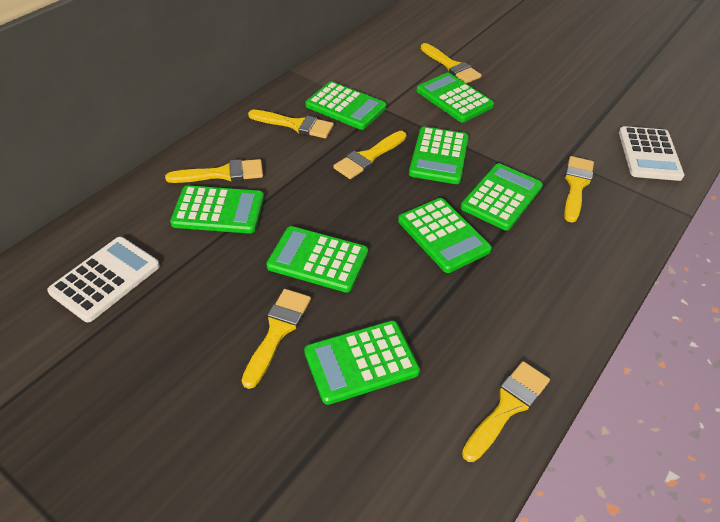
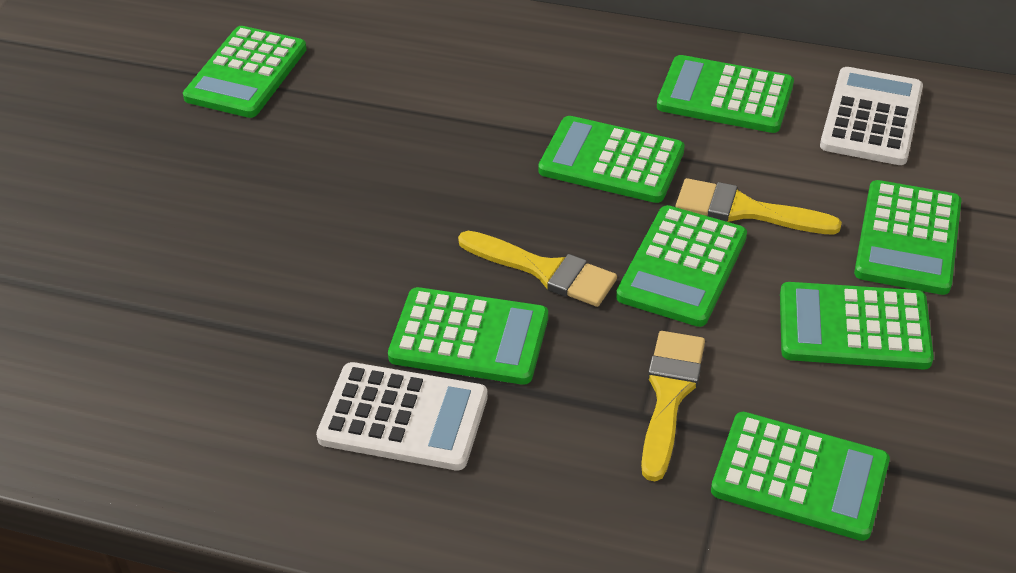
yellow brush: 7 -> 3

